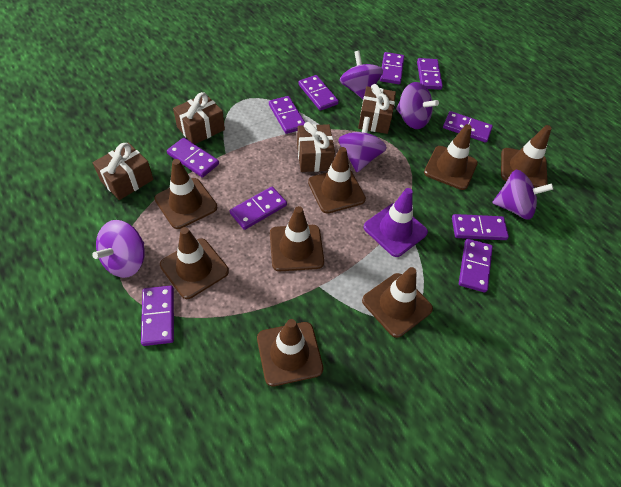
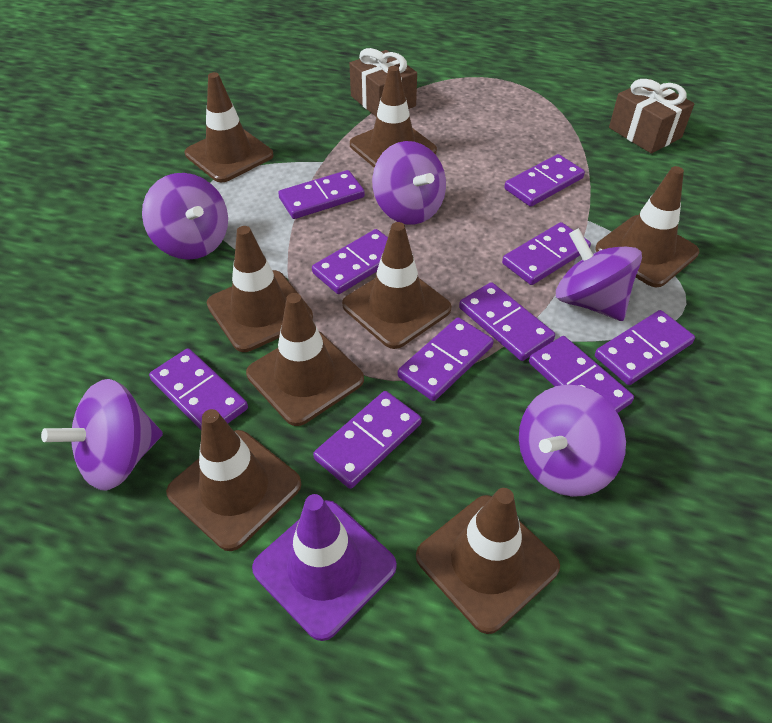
brown gift: 4 -> 2

